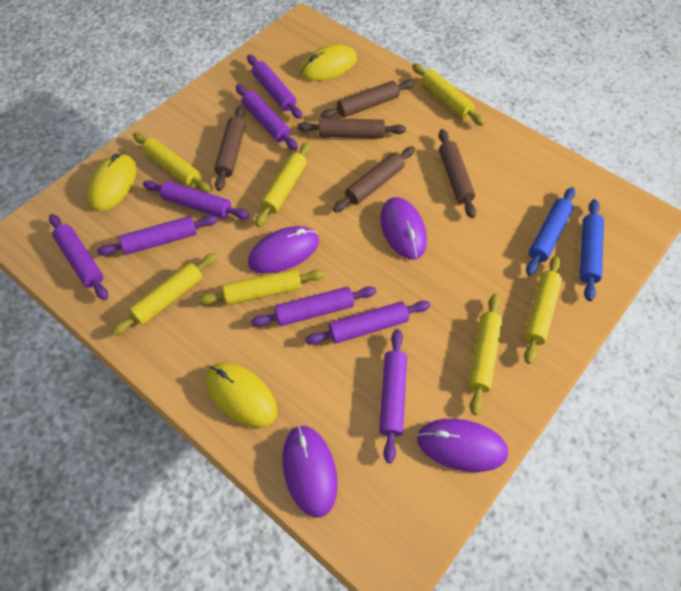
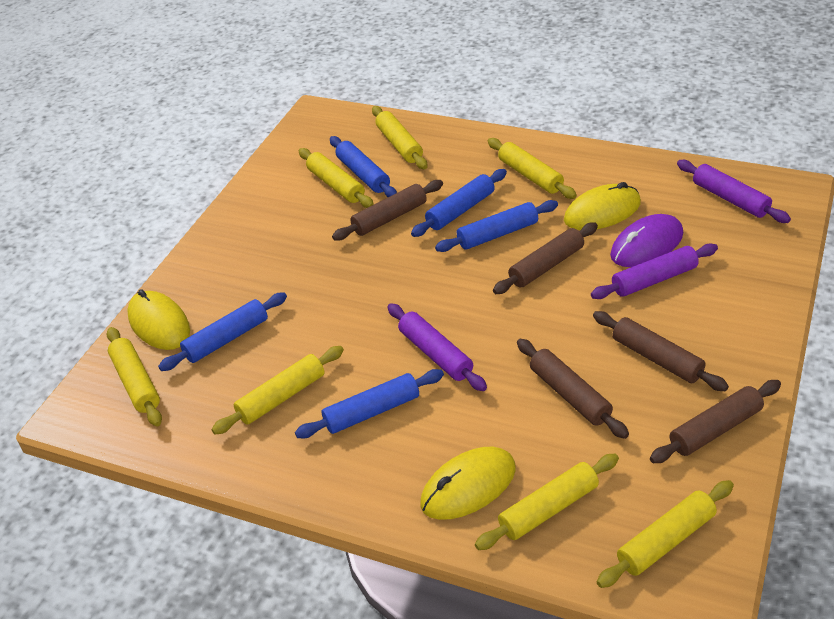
blue rolling pin: 2 -> 5
purple mouse: 4 -> 1
purple rolling pin: 8 -> 3

